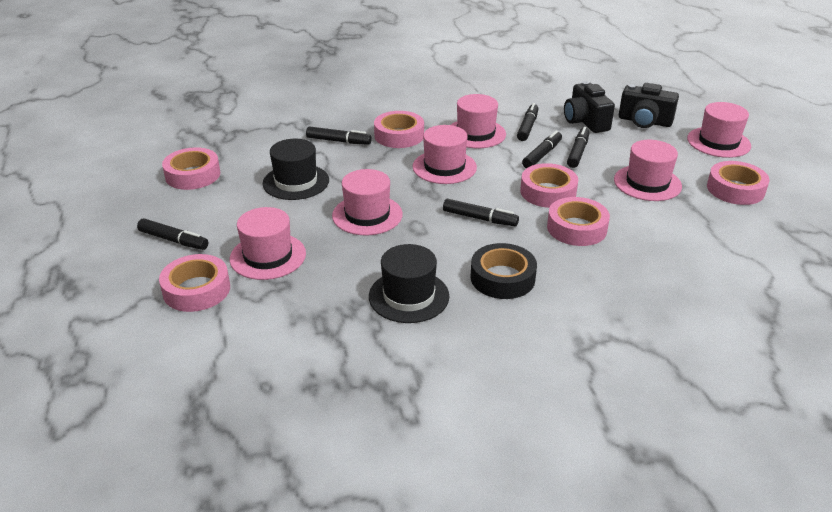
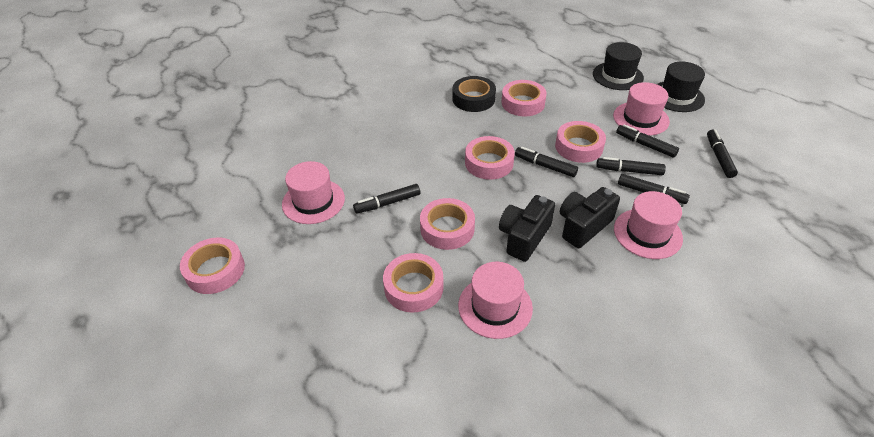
pink hat: 6 -> 4

